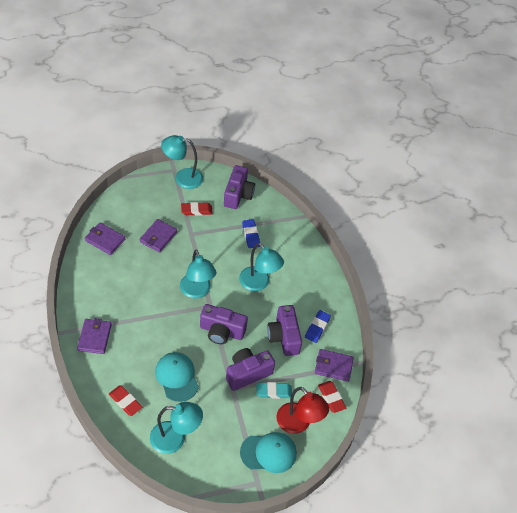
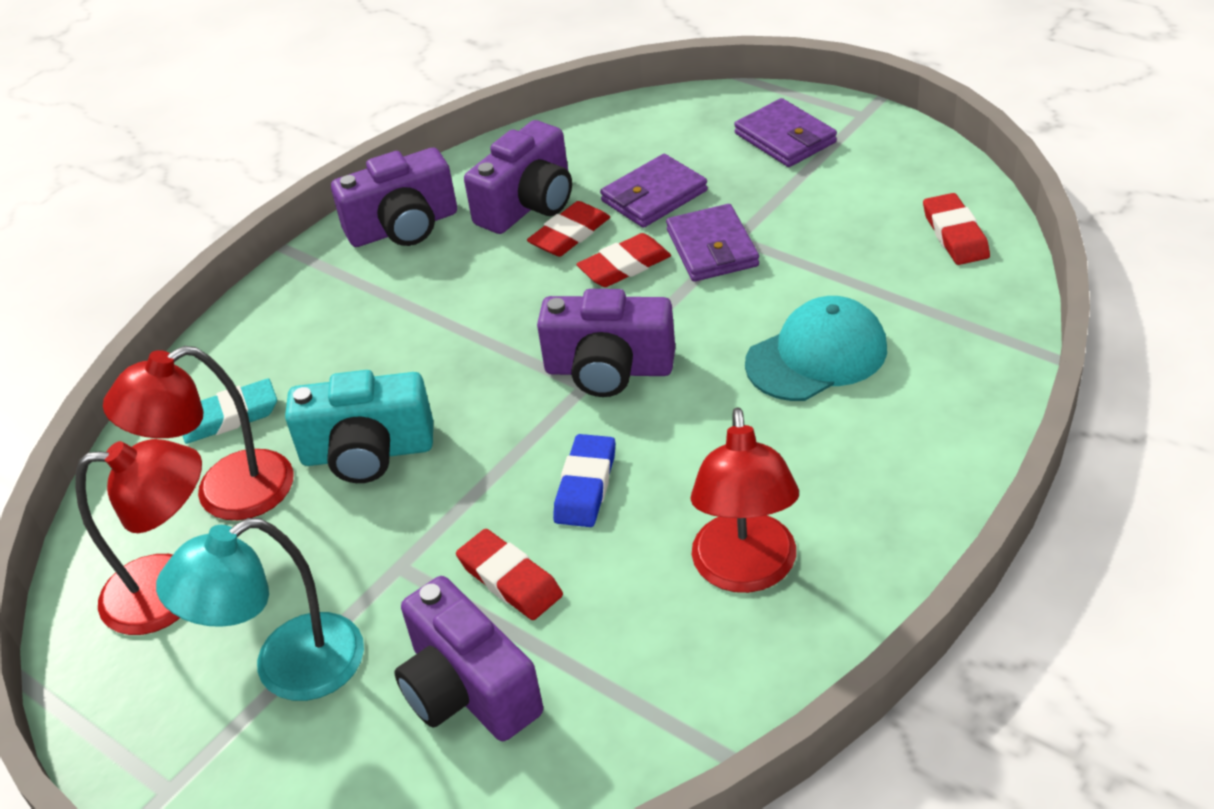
blue eraser: 2 -> 1
purple wallet: 4 -> 3
red eraser: 3 -> 4
red lamp: 1 -> 3
turquoise camera: 0 -> 1
turquoise cap: 2 -> 1
turquoise lamp: 4 -> 1

